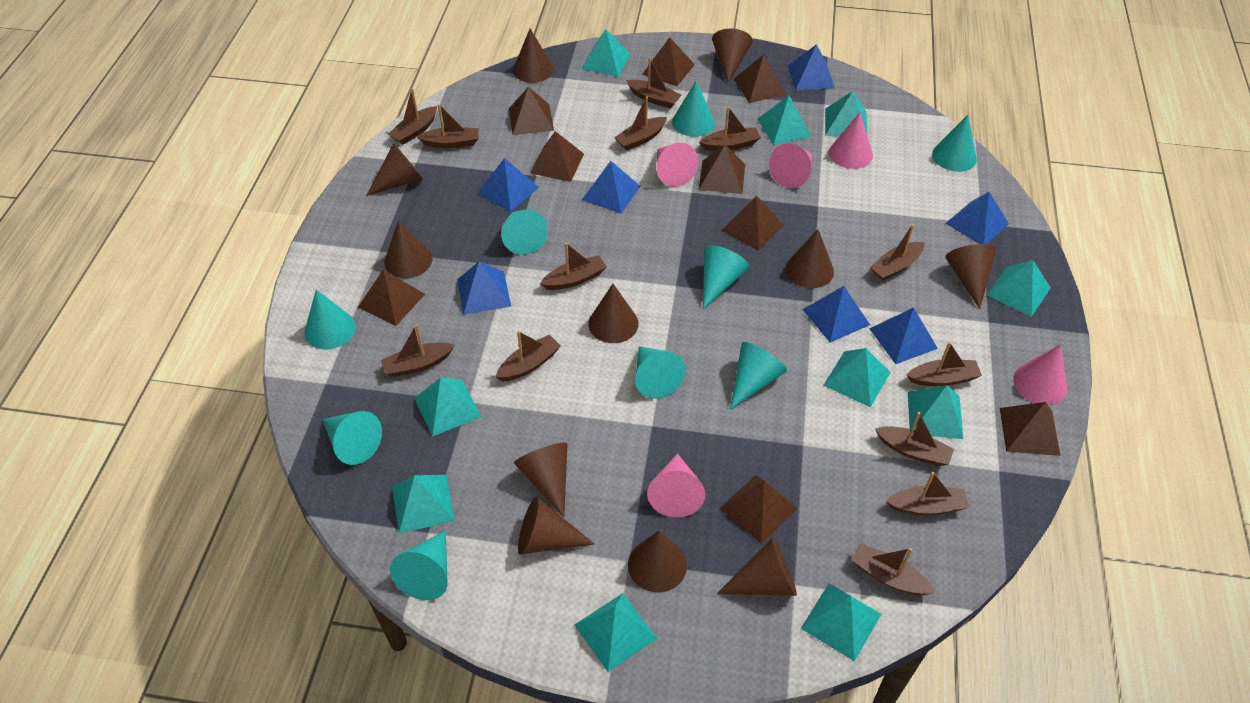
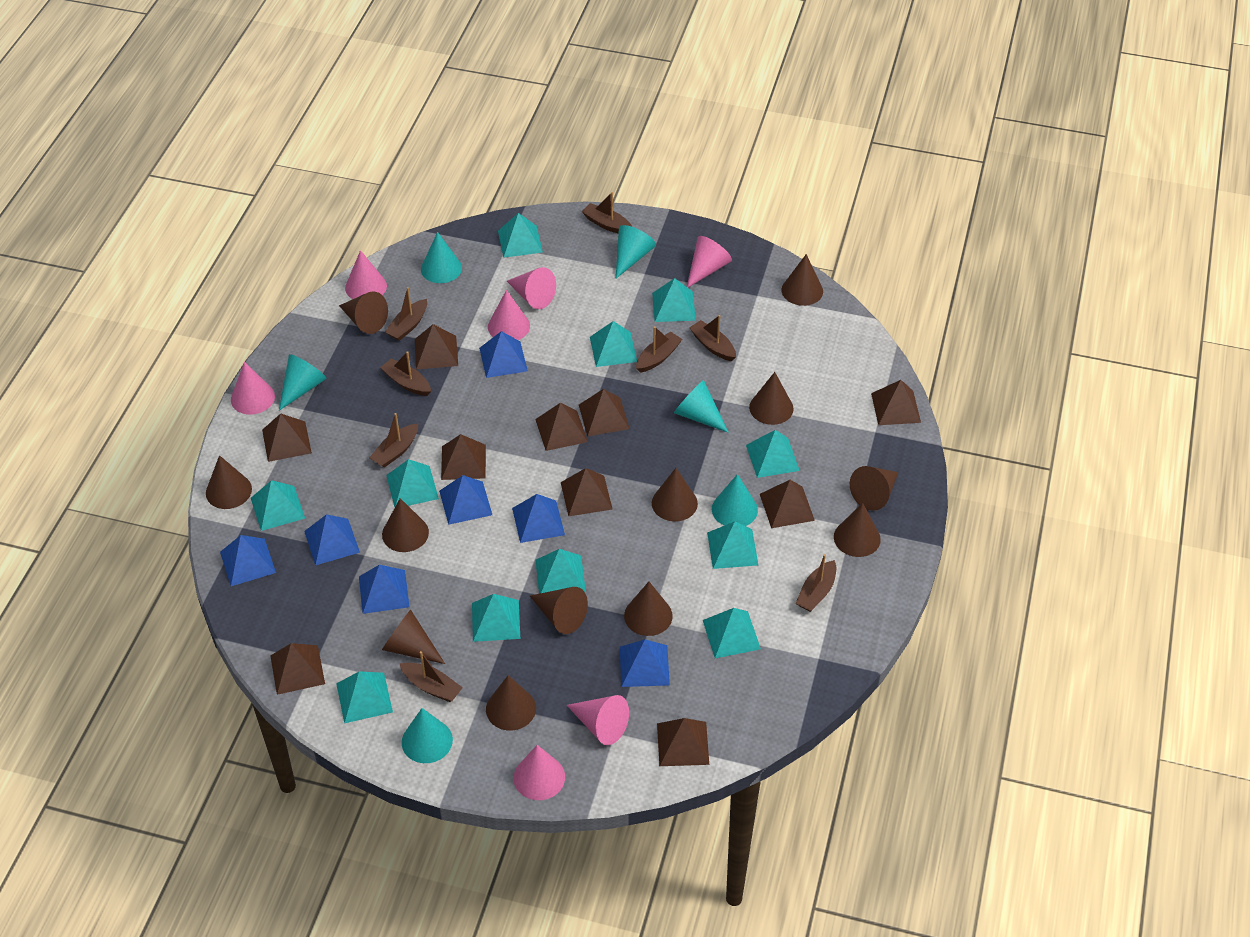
brown boat: 13 -> 8
brown cone: 11 -> 12
brown pyramid: 9 -> 10
pink cone: 5 -> 7
turquoise cone: 9 -> 6
turquoise pyramid: 10 -> 11

